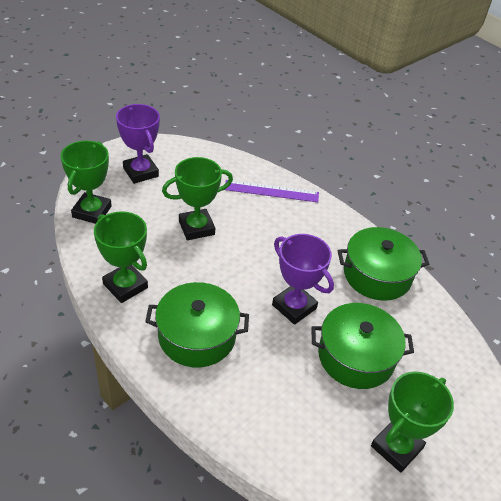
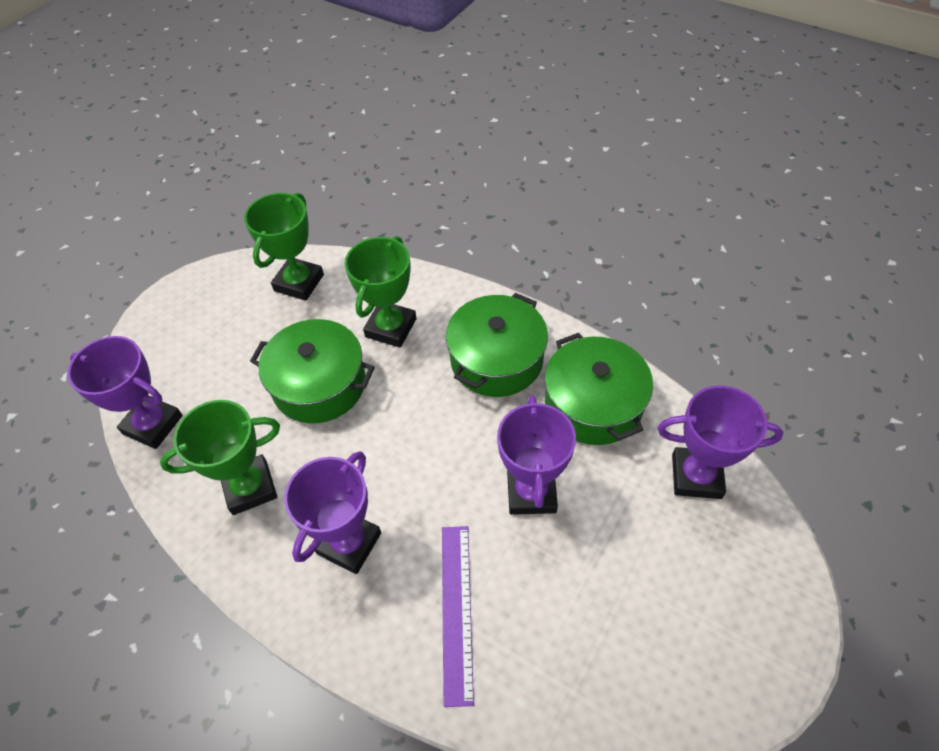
green trophy: 4 -> 3
purple trophy: 2 -> 4

